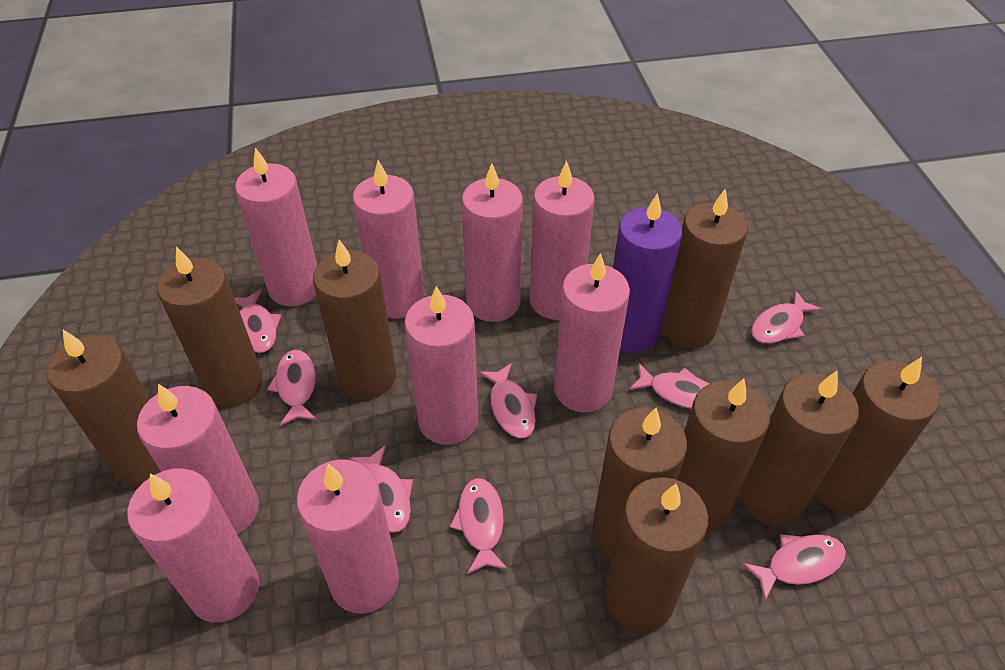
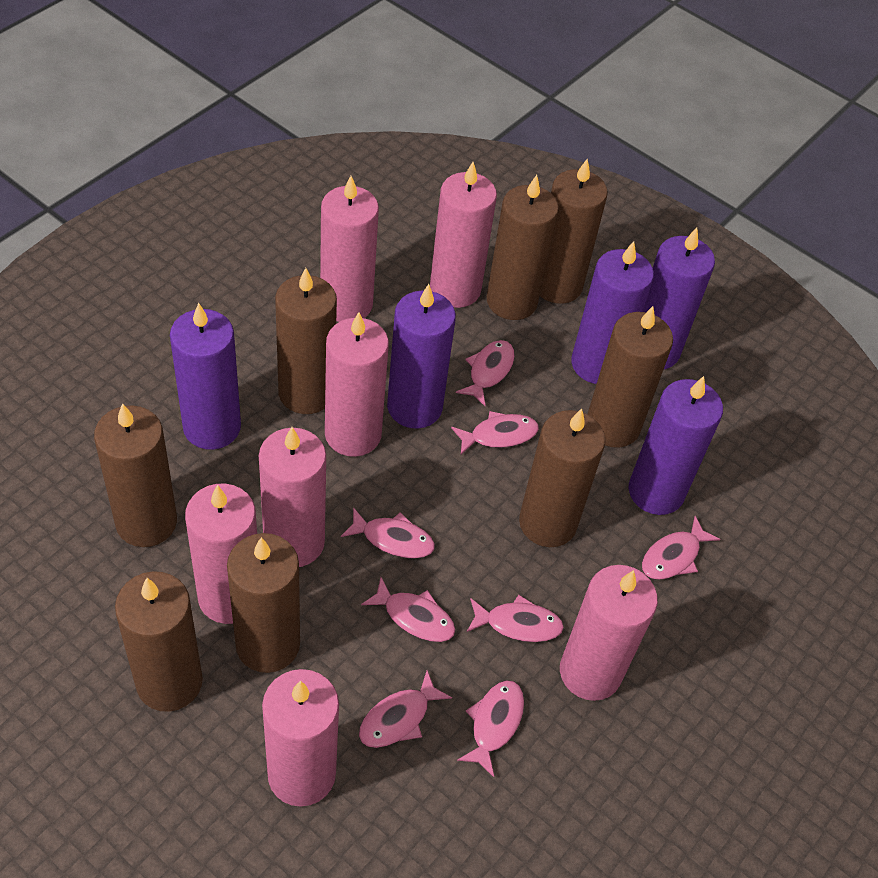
brown candle: 9 -> 8
pink candle: 9 -> 7
purple candle: 1 -> 5

